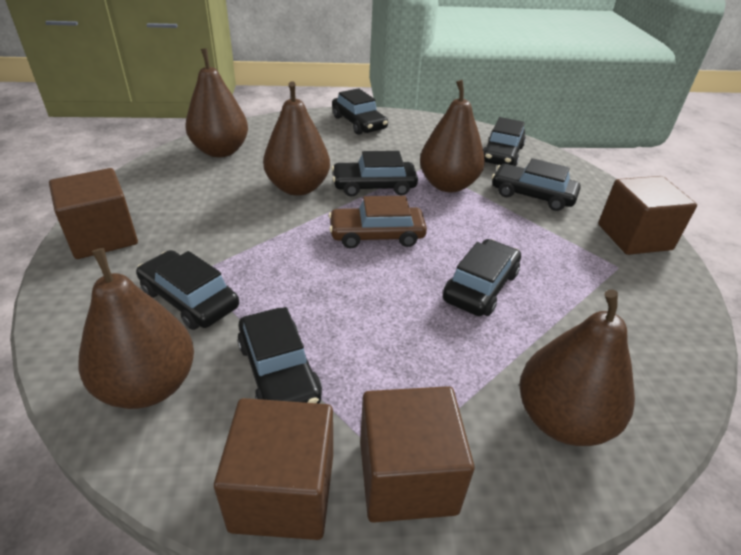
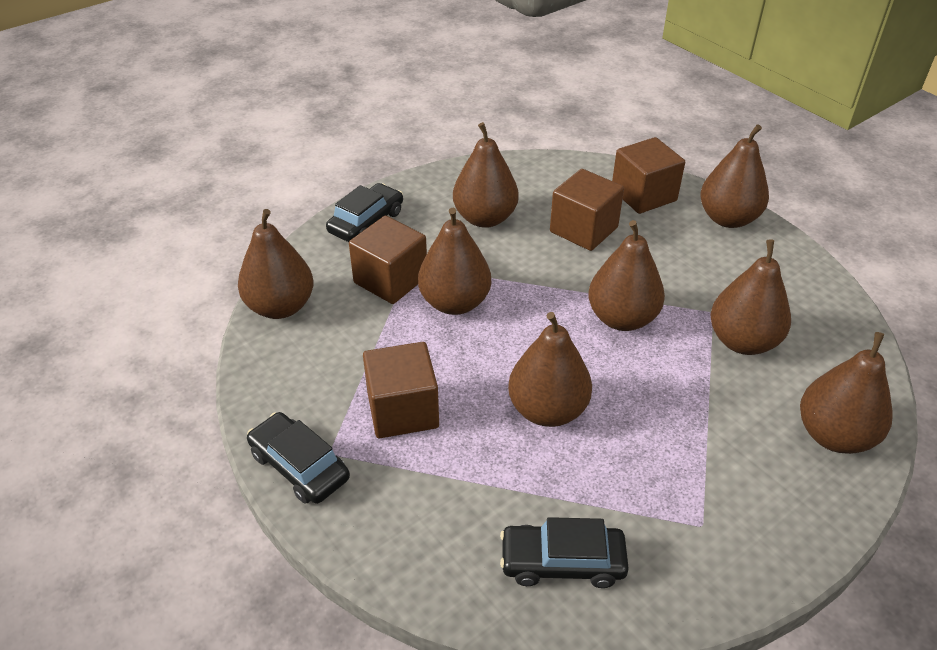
black car: 7 -> 3
brown car: 1 -> 0
brown pear: 5 -> 8

